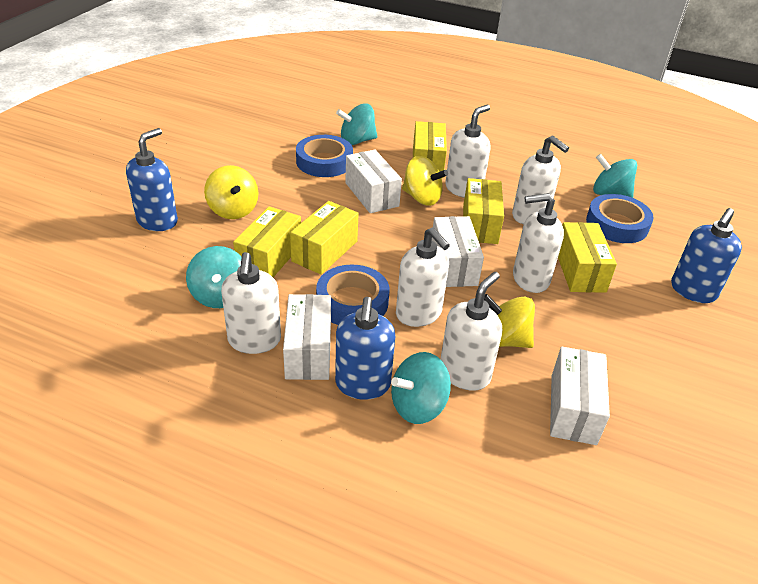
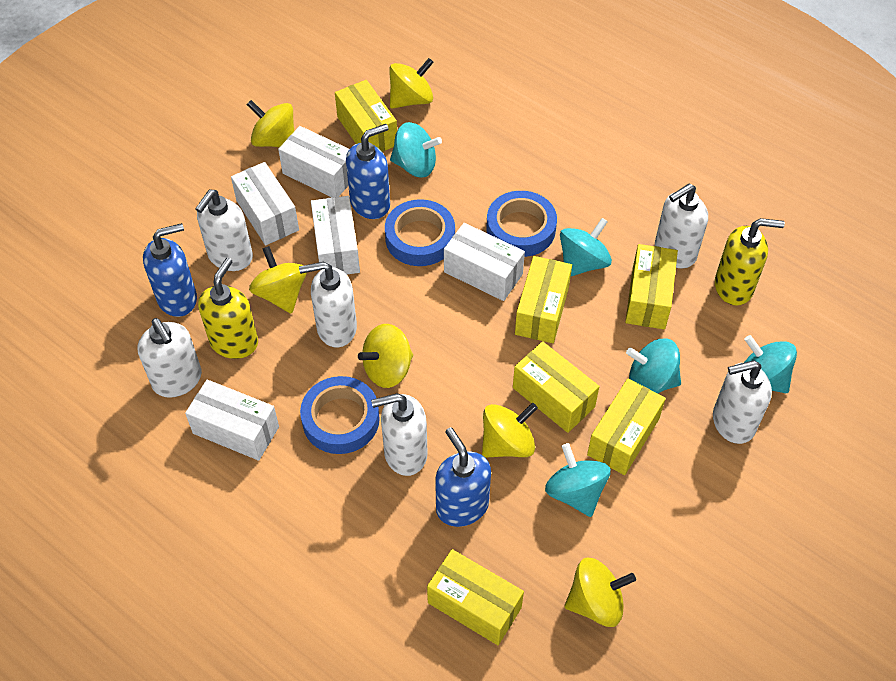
turquoise spinning top: 4 -> 5
white box: 4 -> 5
yellow box: 5 -> 6
yellow soap dispenser: 0 -> 2
yellow spinning top: 3 -> 6

